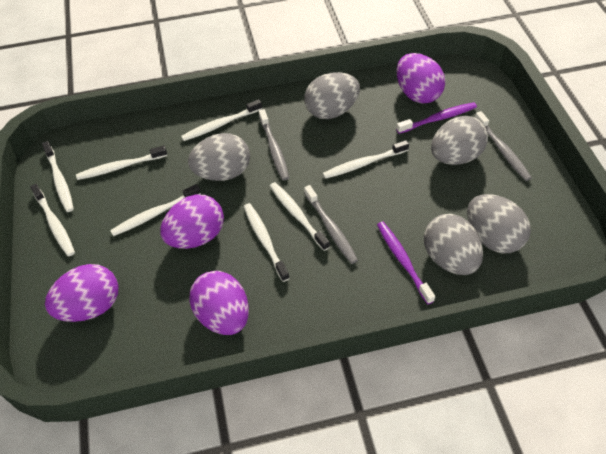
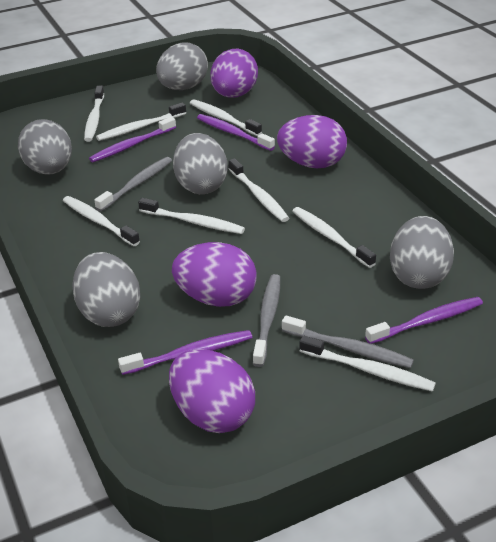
purple toothbrush: 2 -> 4

